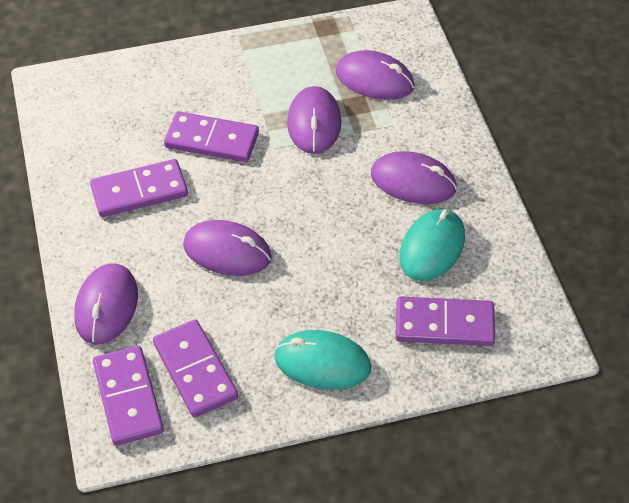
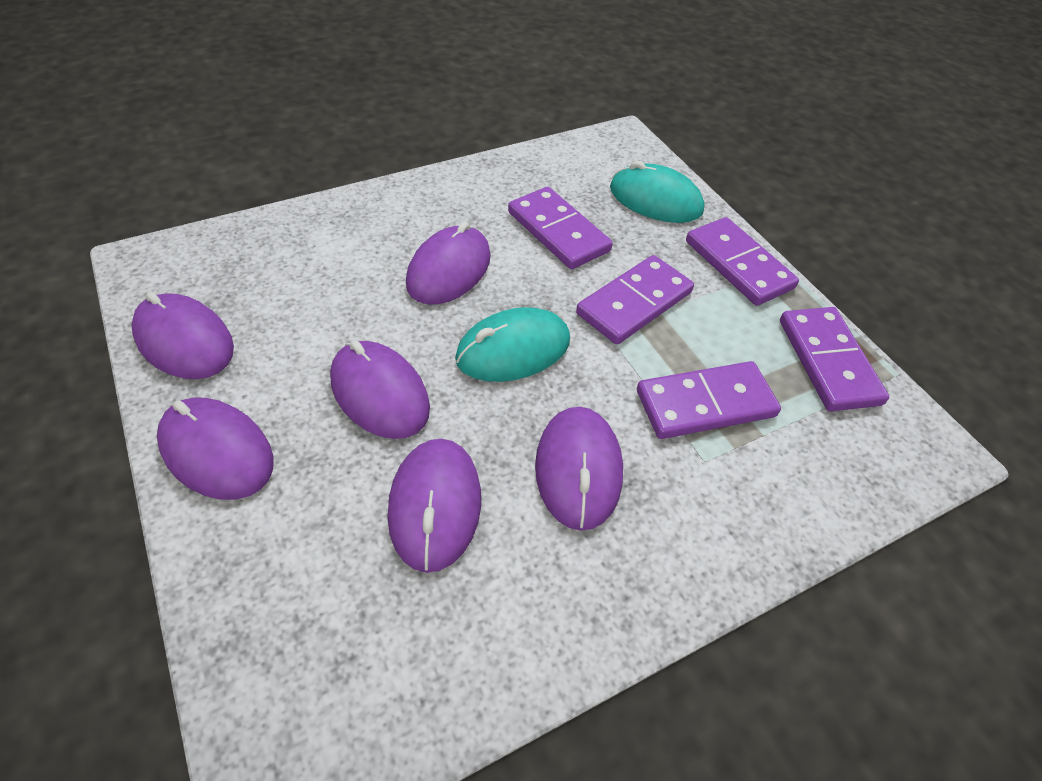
purple mouse: 5 -> 6

